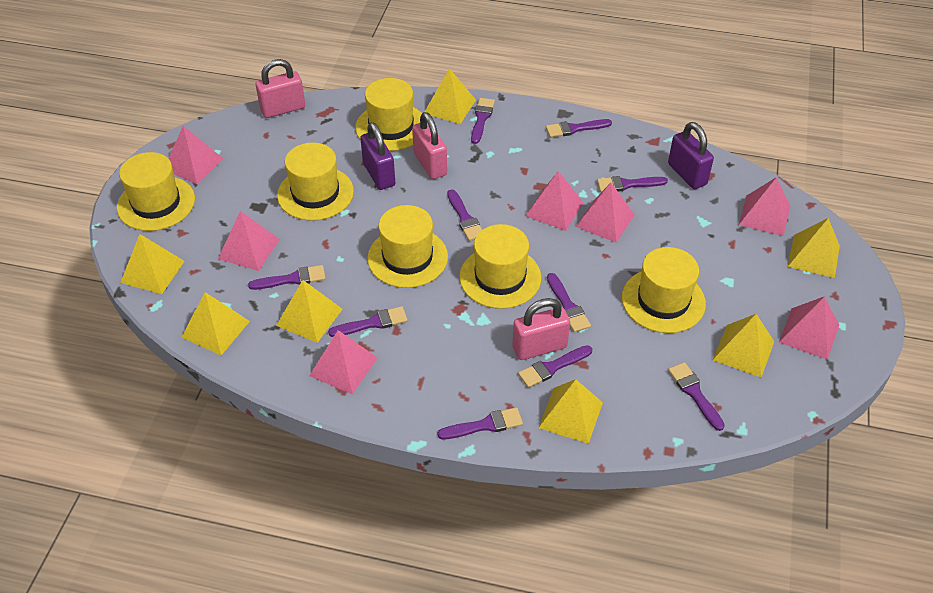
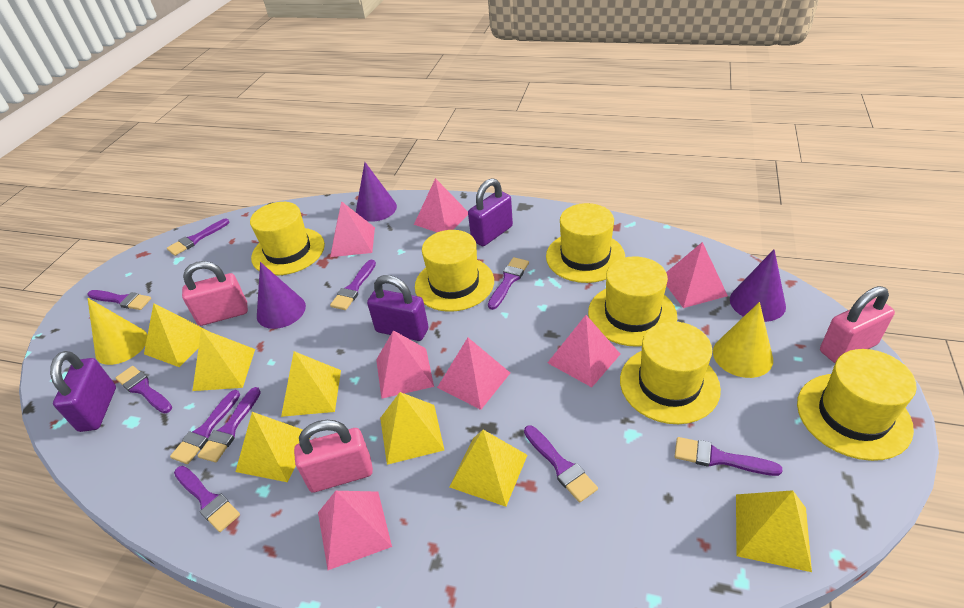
purple cone: 0 -> 3
purple padlock: 2 -> 3
yellow cone: 0 -> 2

